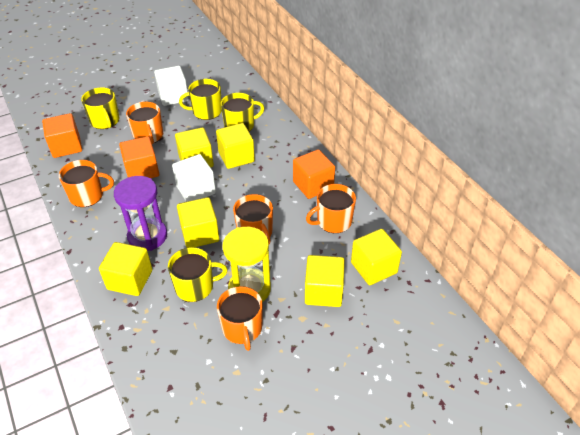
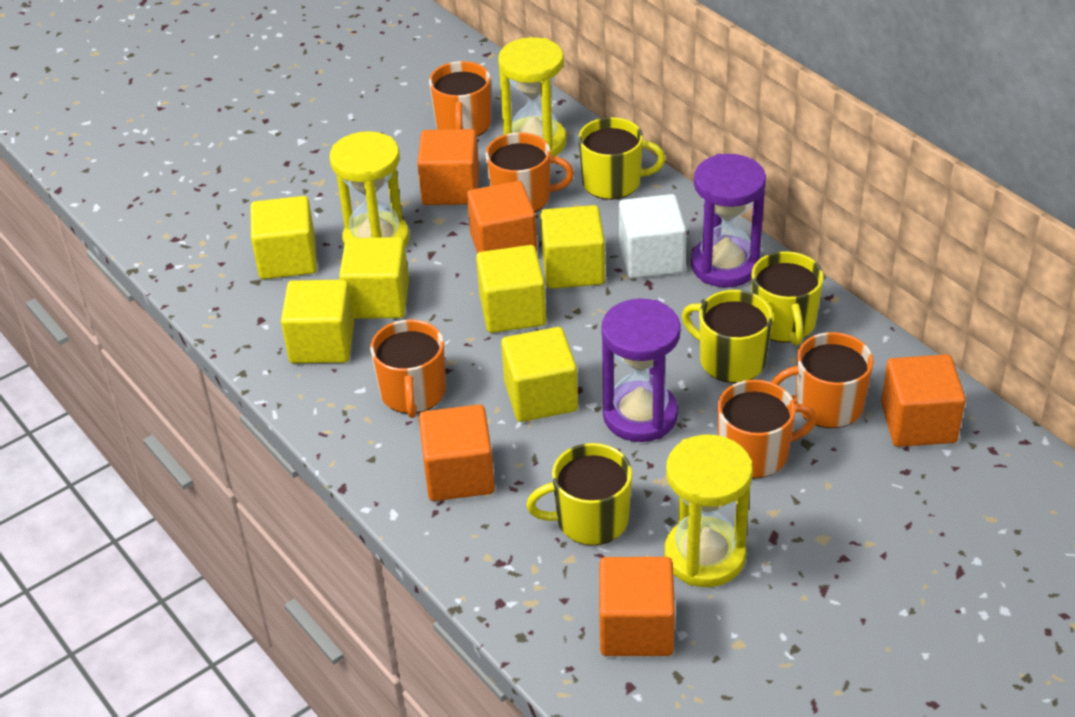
orange cube: 3 -> 5
purple hourglass: 1 -> 2
white cube: 2 -> 1
yellow hourglass: 1 -> 3

